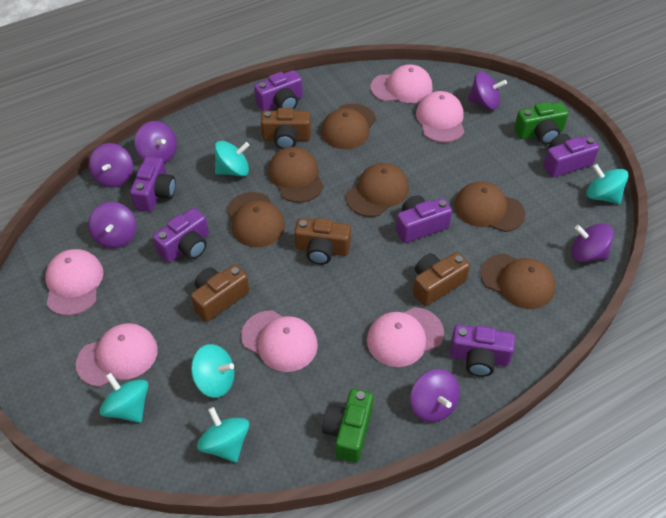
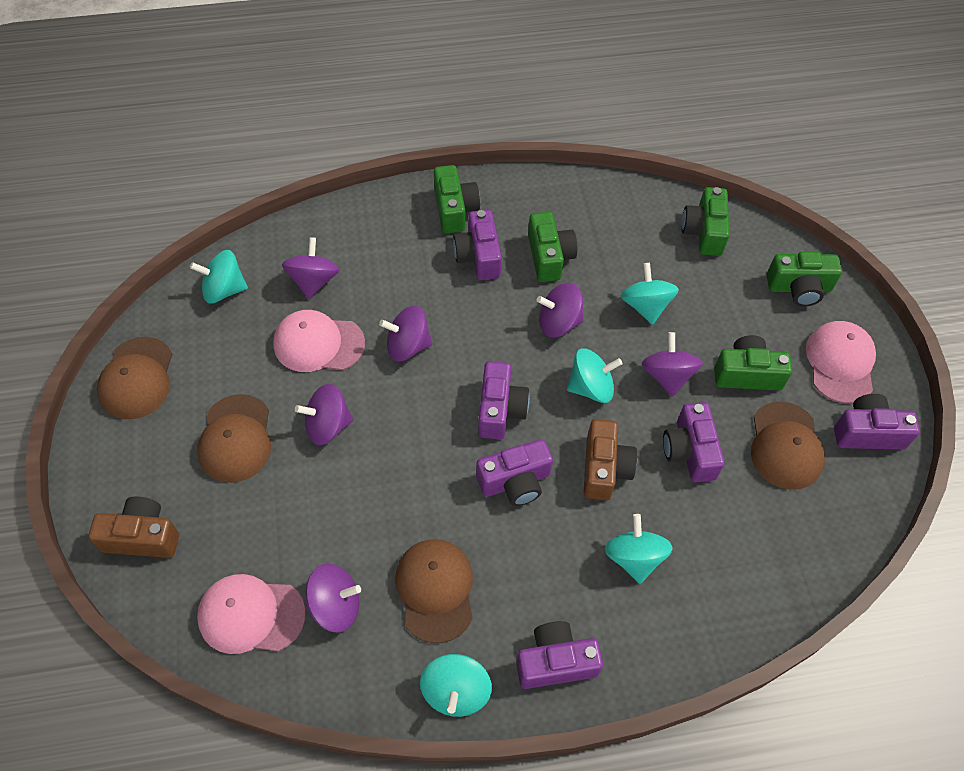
brown camera: 4 -> 2
brown cap: 6 -> 4
green camera: 2 -> 5
pink cap: 6 -> 3

